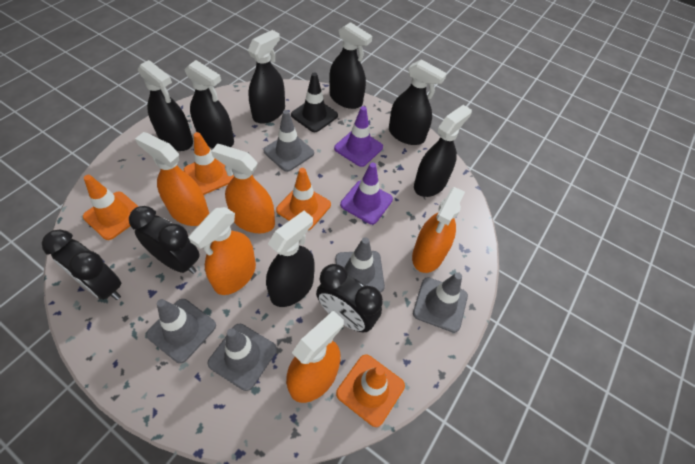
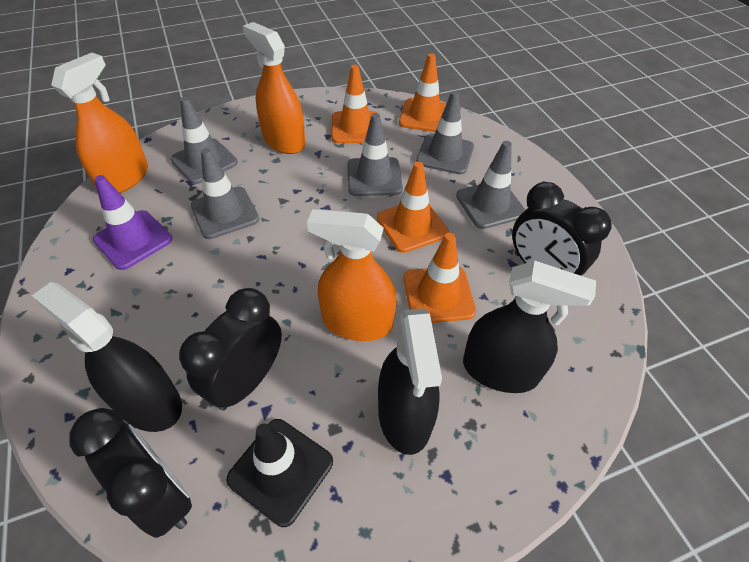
black spray bottle: 7 -> 3
orange spray bottle: 5 -> 3
purple traffic cone: 2 -> 1

